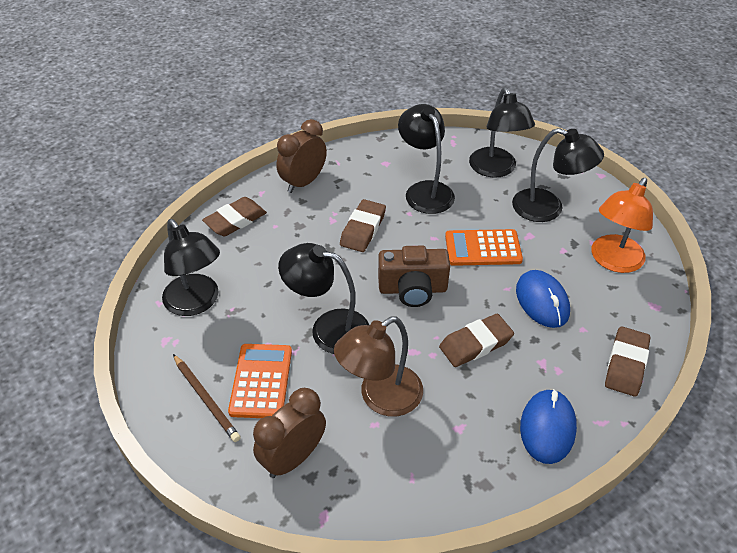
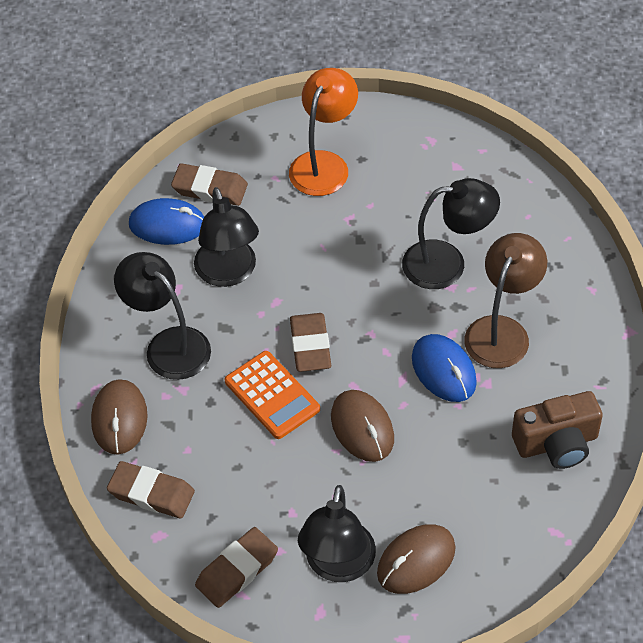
black lamp: 5 -> 4
brown clock: 2 -> 0
brown mouse: 0 -> 3
brown pencil: 1 -> 0
orange calculator: 2 -> 1

